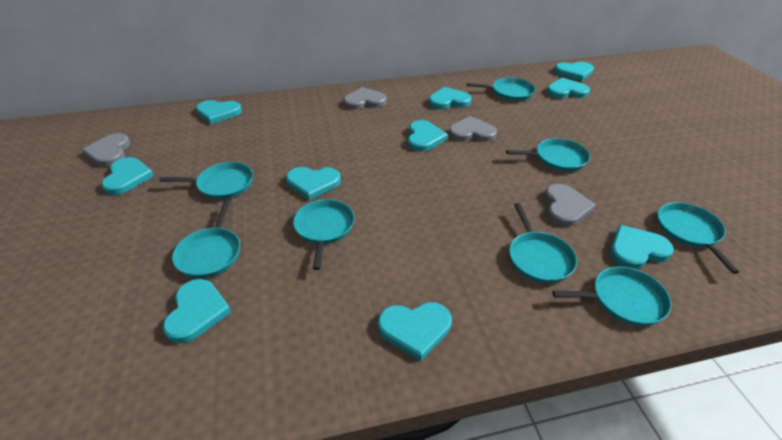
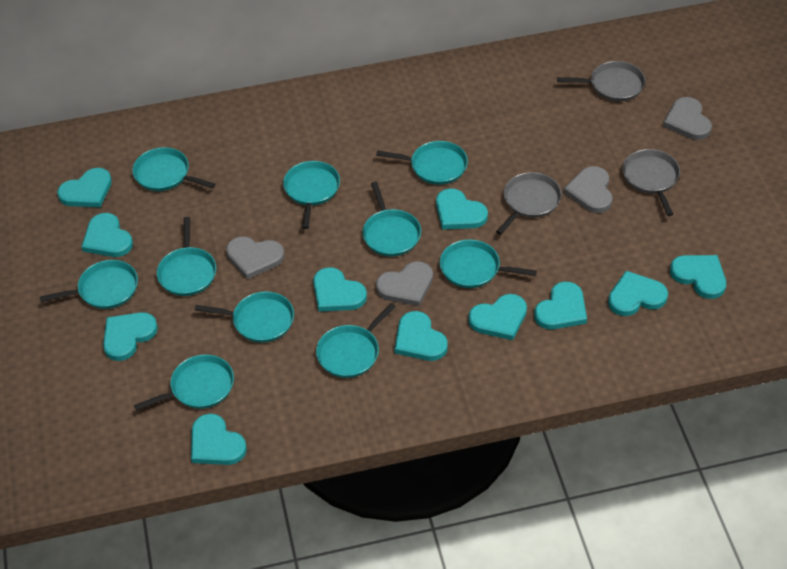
grey pan: 0 -> 3
turquoise heart: 10 -> 11
turquoise pan: 8 -> 10

